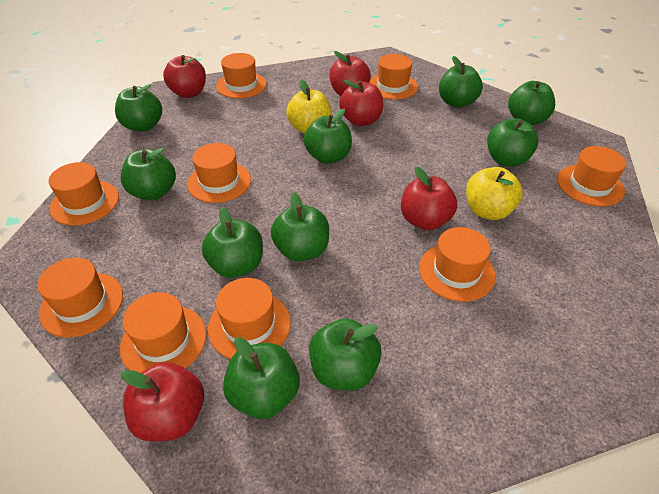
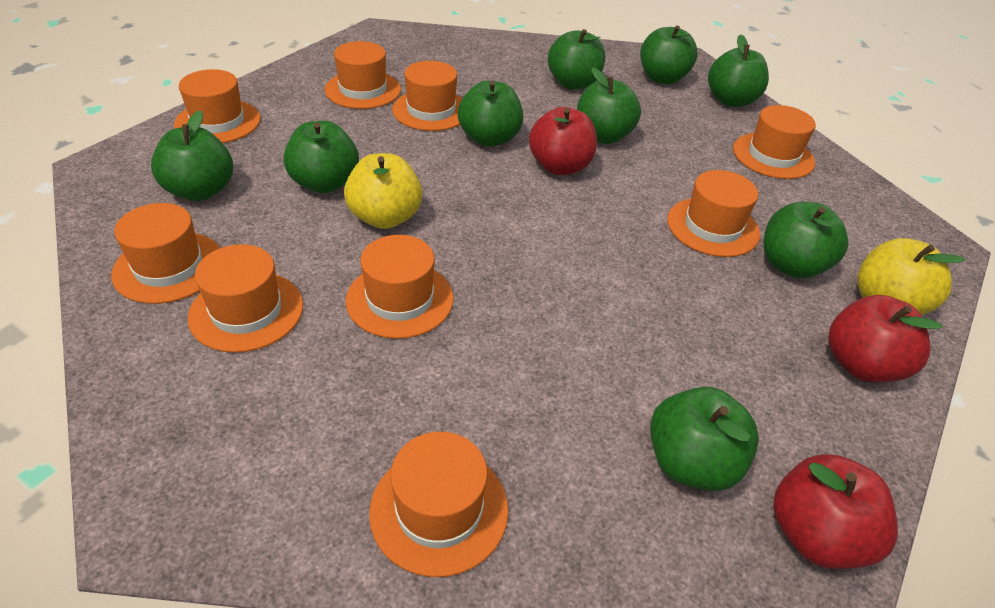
green apple: 10 -> 9
red apple: 5 -> 3

